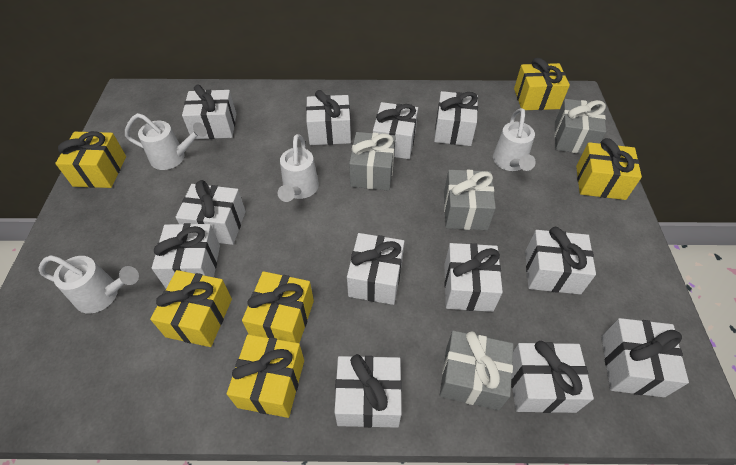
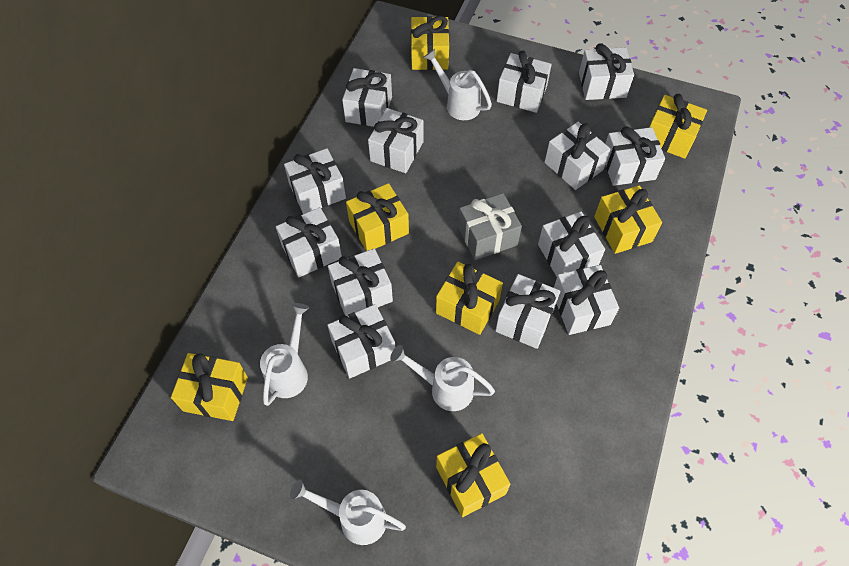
grey gift: 4 -> 1
white gift: 12 -> 13
yellow gift: 6 -> 7

